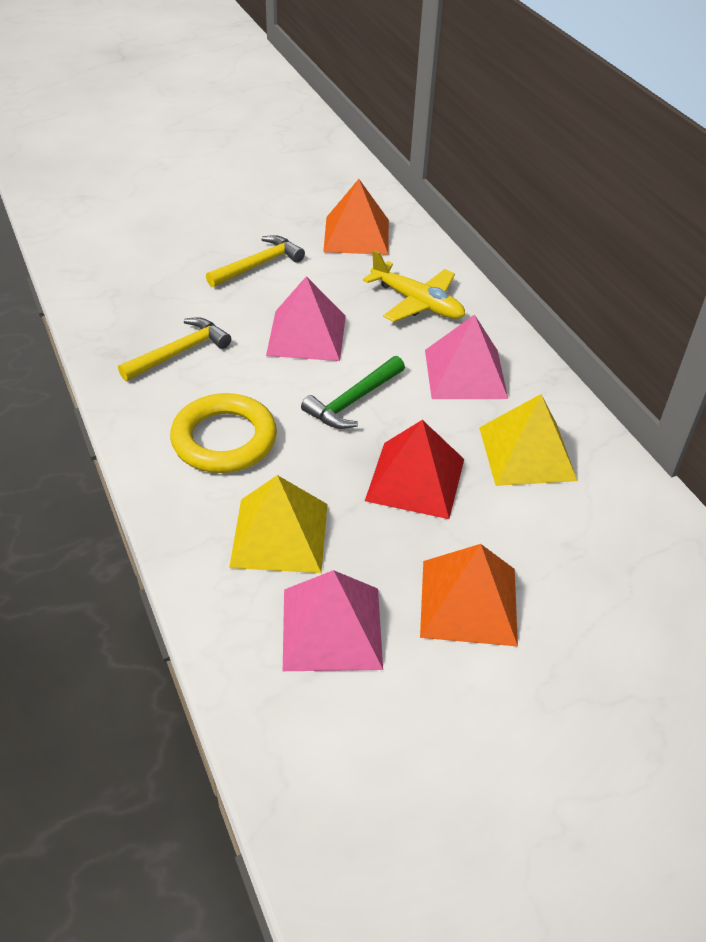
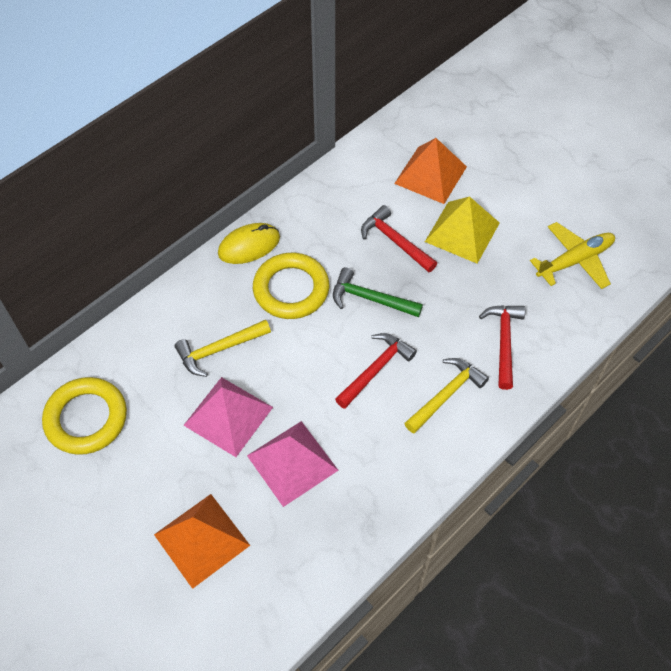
pink pyramid: 3 -> 2
red hammer: 0 -> 3
red pyramid: 1 -> 0
yellow mouse: 0 -> 1
yellow pyramid: 2 -> 1
yellow ring: 1 -> 2

